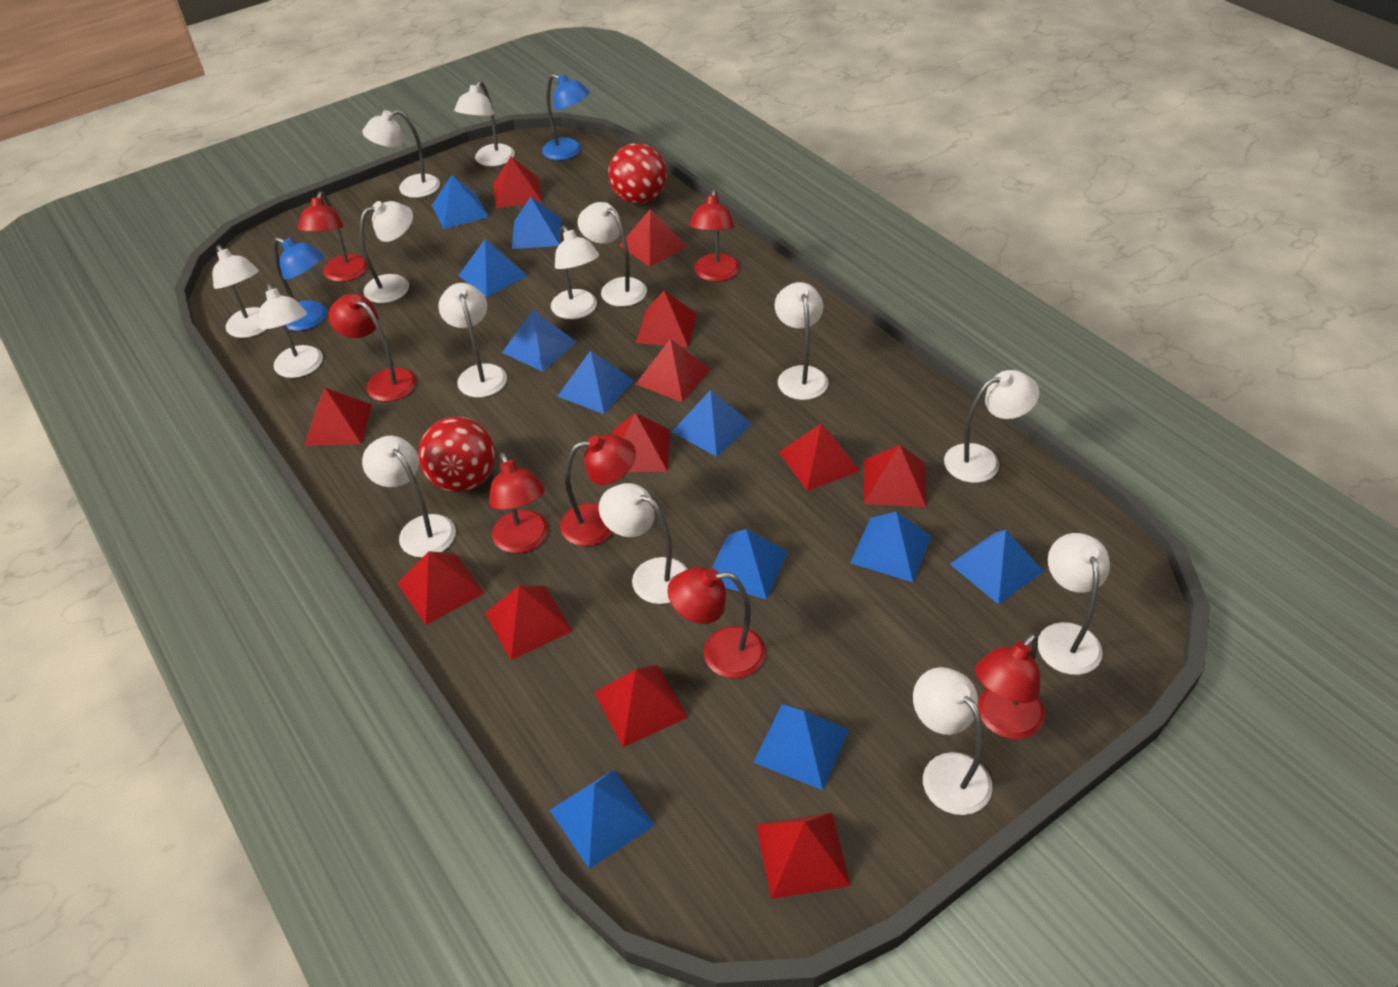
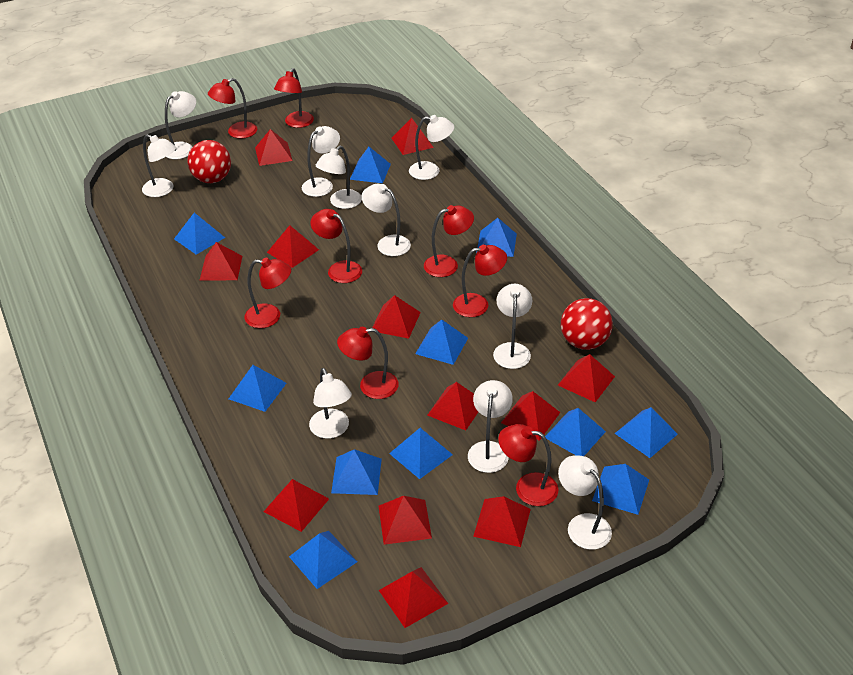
blue lamp: 2 -> 0
red lamp: 7 -> 8
white lamp: 14 -> 10

